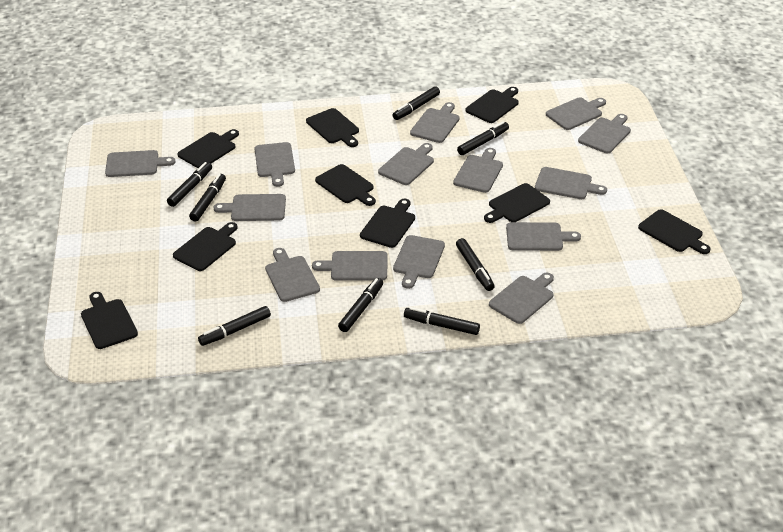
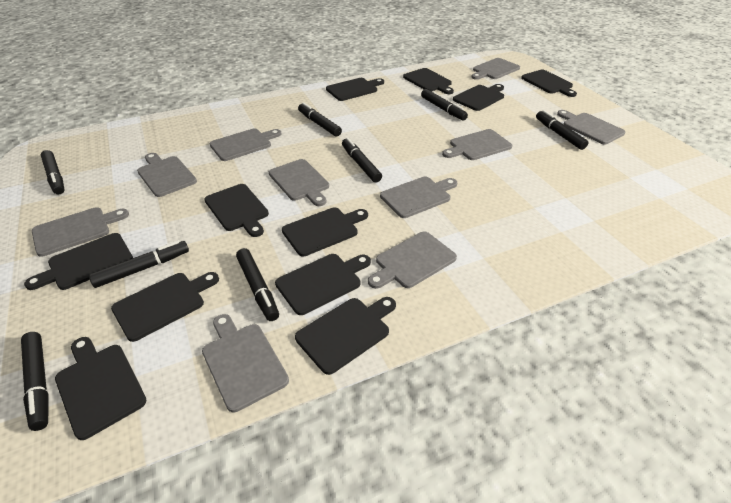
black cutting board: 9 -> 11
grey cutting board: 14 -> 10

